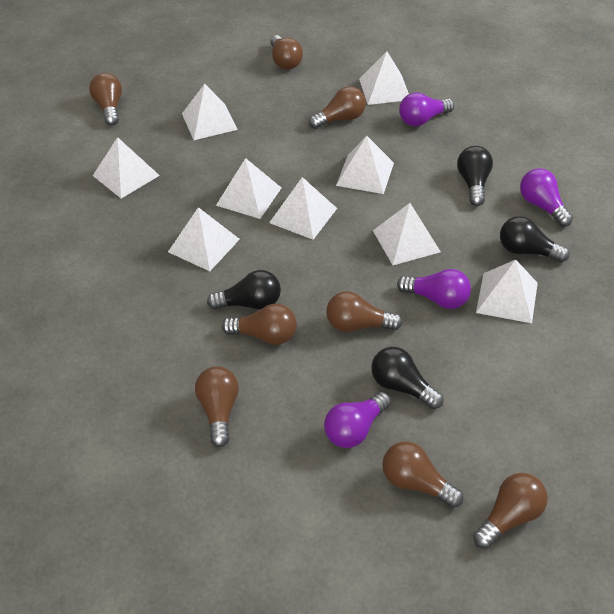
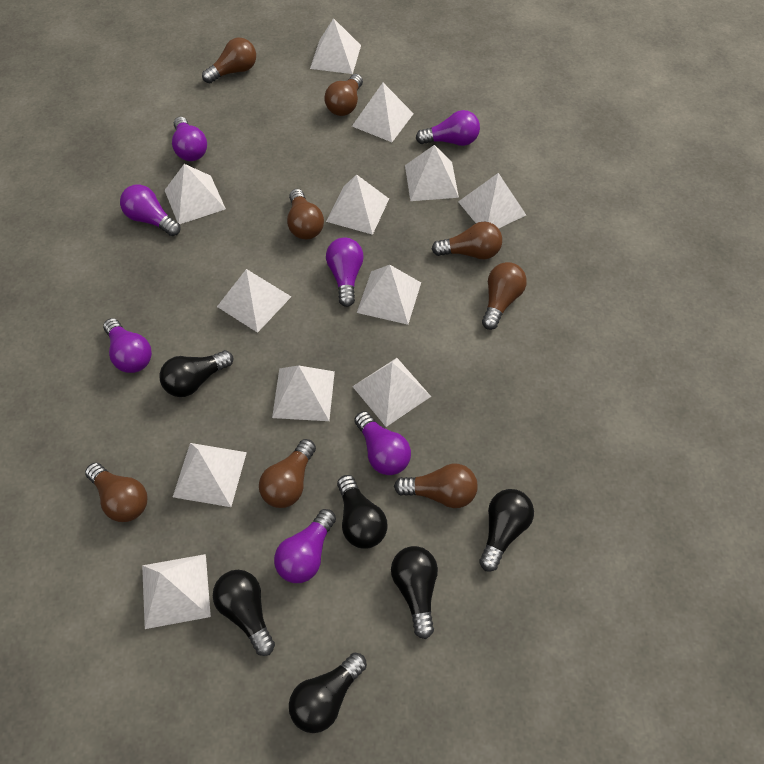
black light bulb: 4 -> 6
purple light bulb: 4 -> 7
white pyramid: 9 -> 12

